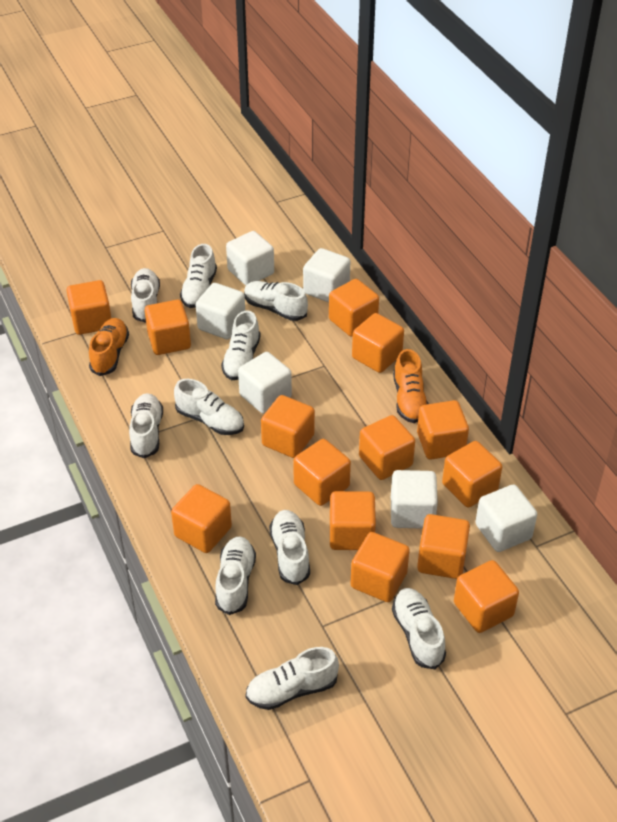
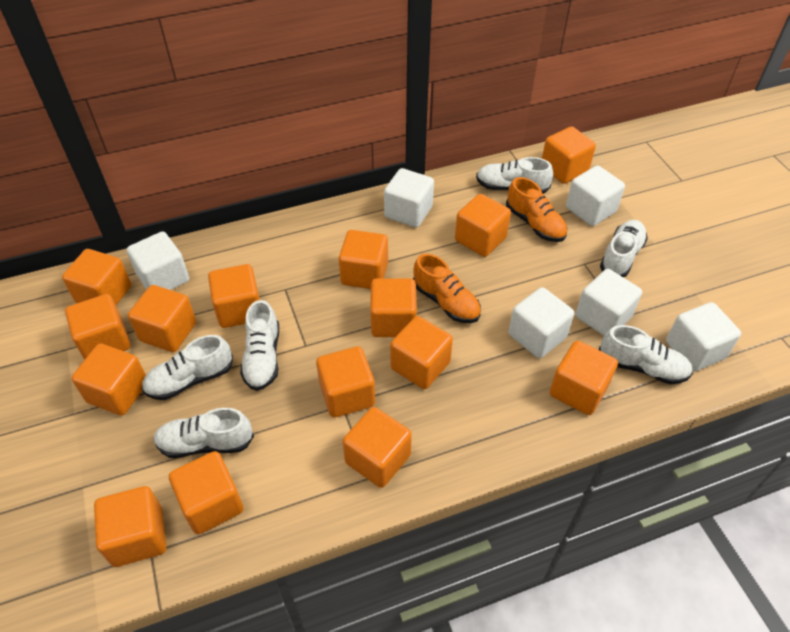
orange cube: 14 -> 15
white shoe: 10 -> 6

